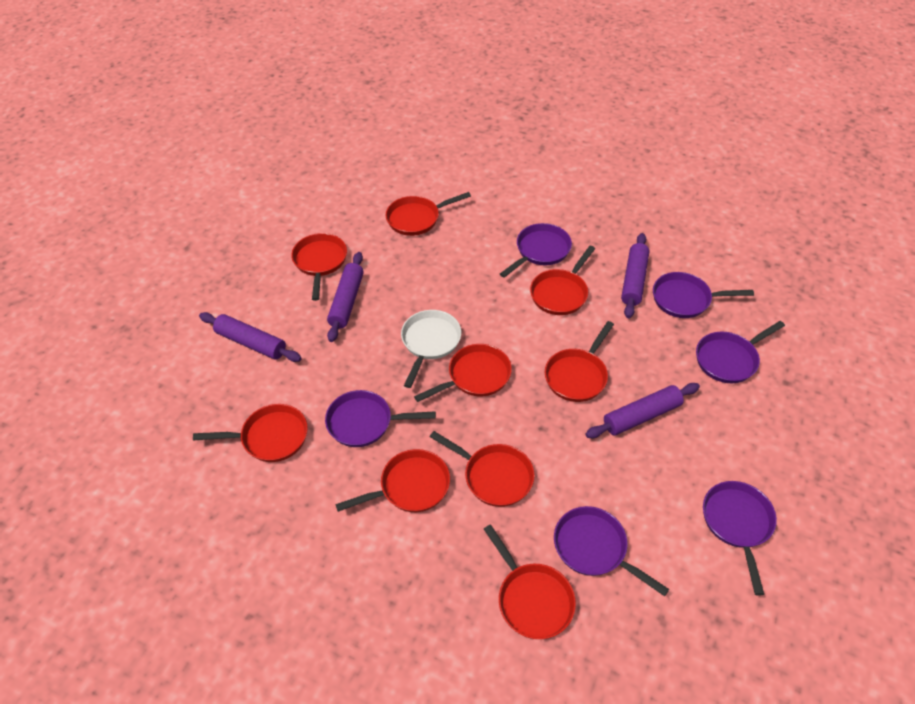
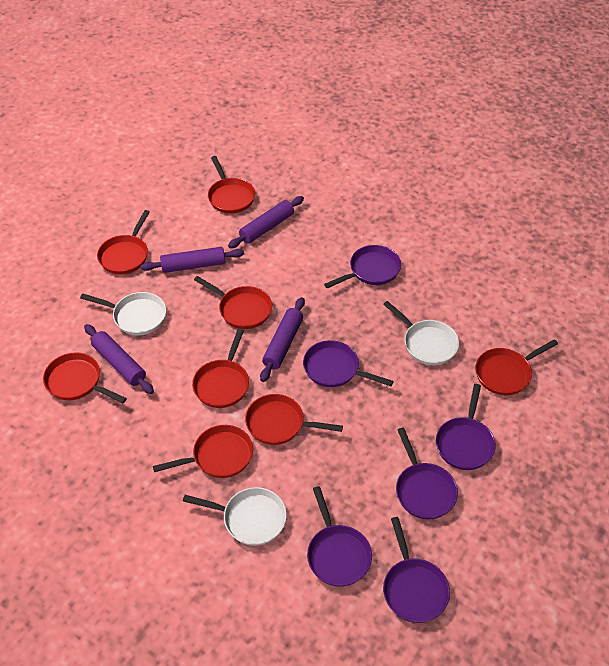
red pan: 9 -> 8
white pan: 1 -> 3

